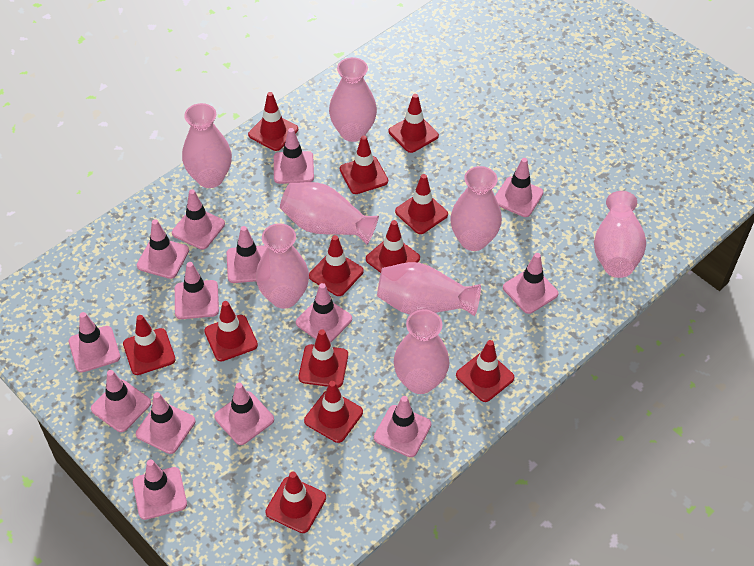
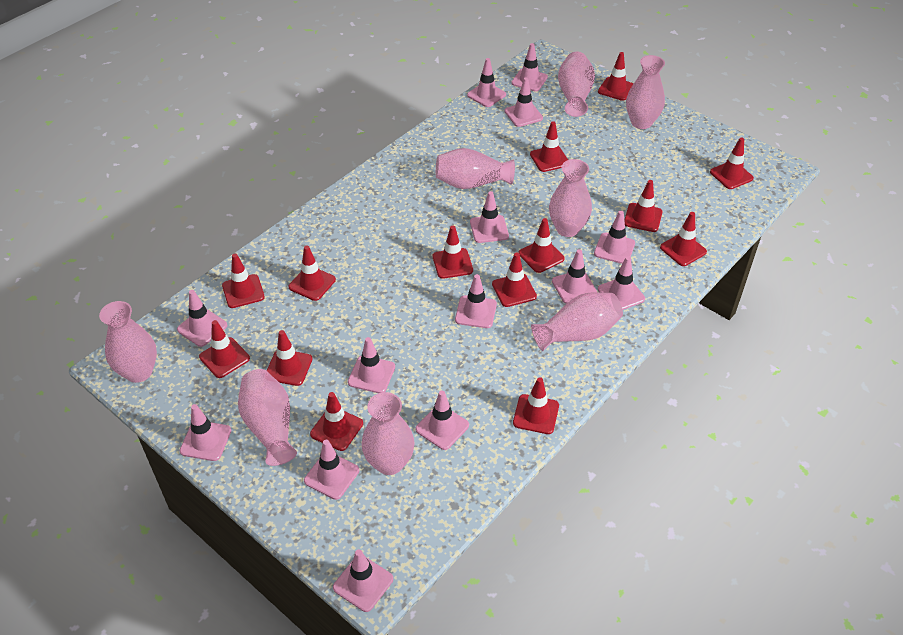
red traffic cone: 12 -> 14

